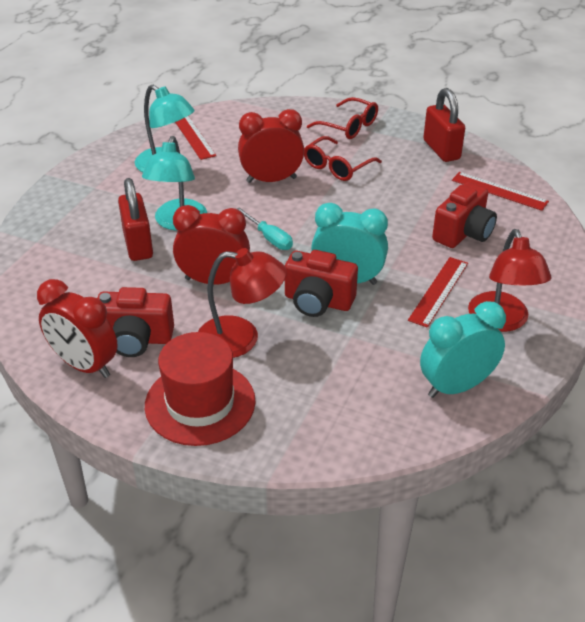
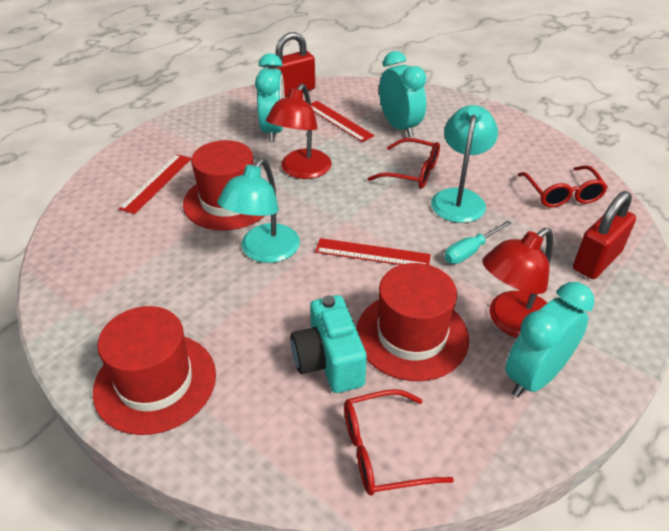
red camera: 3 -> 0
red clock: 3 -> 0
red glasses: 2 -> 3
red hat: 1 -> 3
turquoise camera: 0 -> 1
turquoise clock: 2 -> 3

